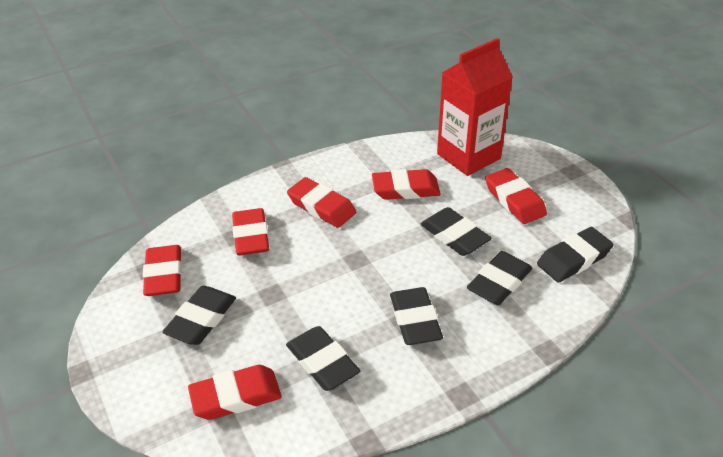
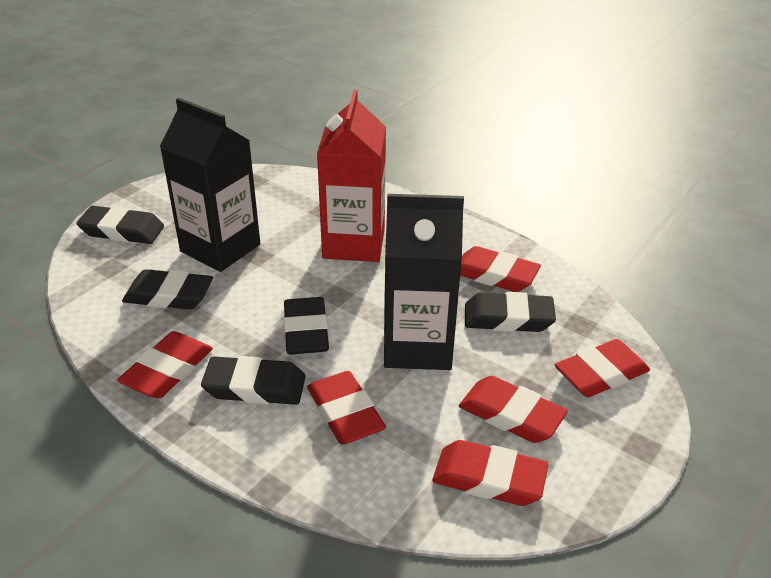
black carton: 0 -> 2
black eraser: 6 -> 5

